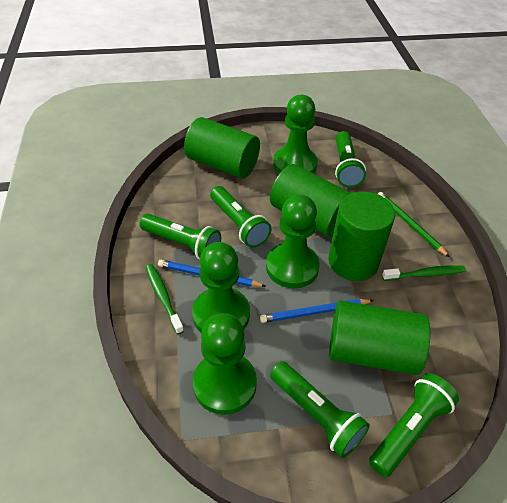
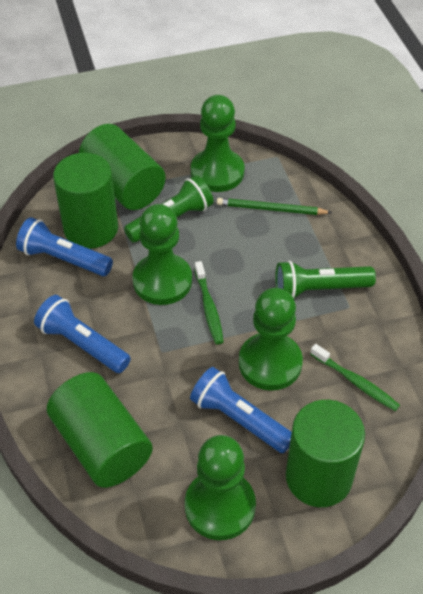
blue flashlight: 0 -> 3
blue pencil: 2 -> 0
green flashlight: 5 -> 2

